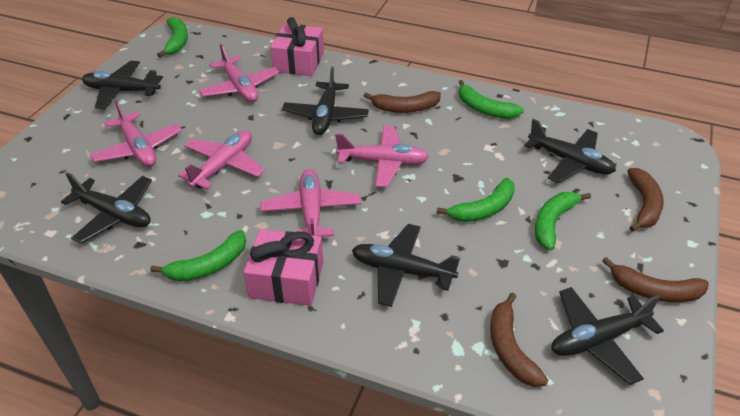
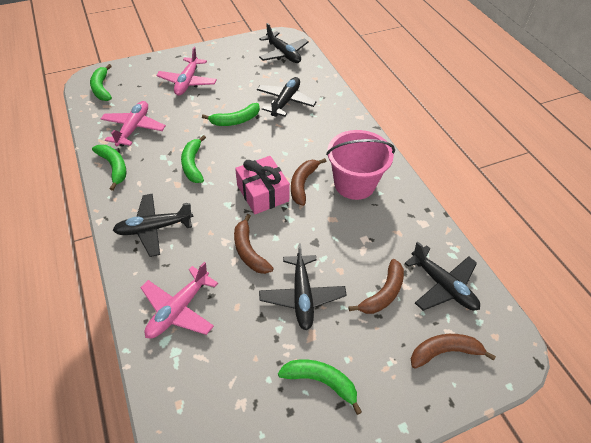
black plane: 6 -> 5
pink bucket: 0 -> 1
pink gift: 2 -> 1
pink plane: 5 -> 3

